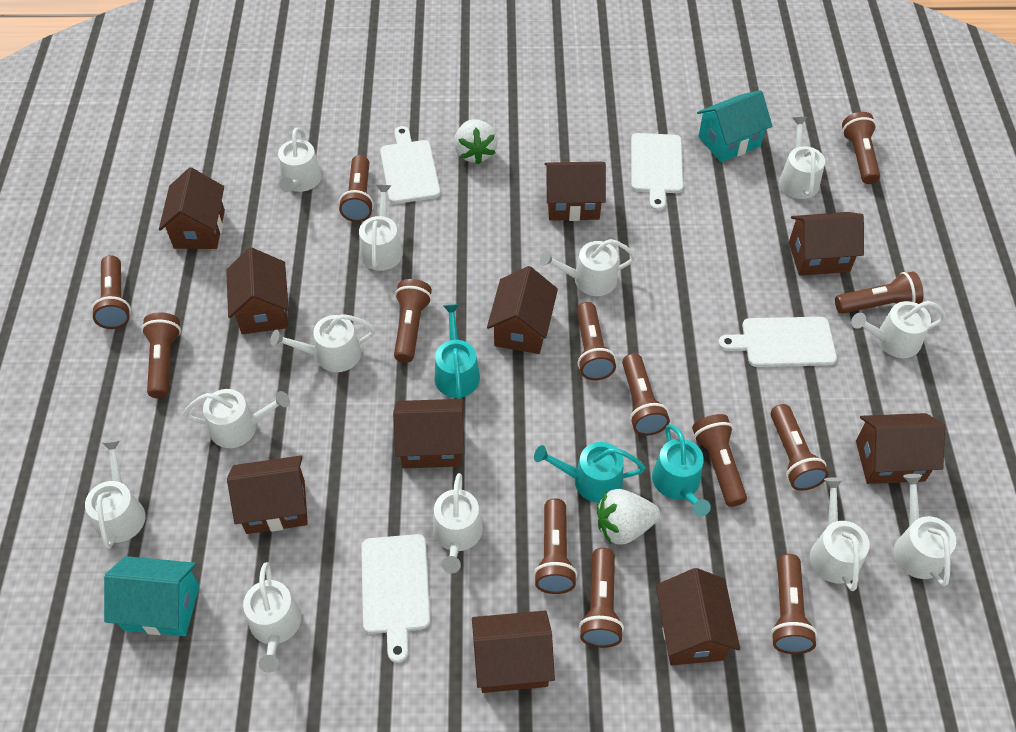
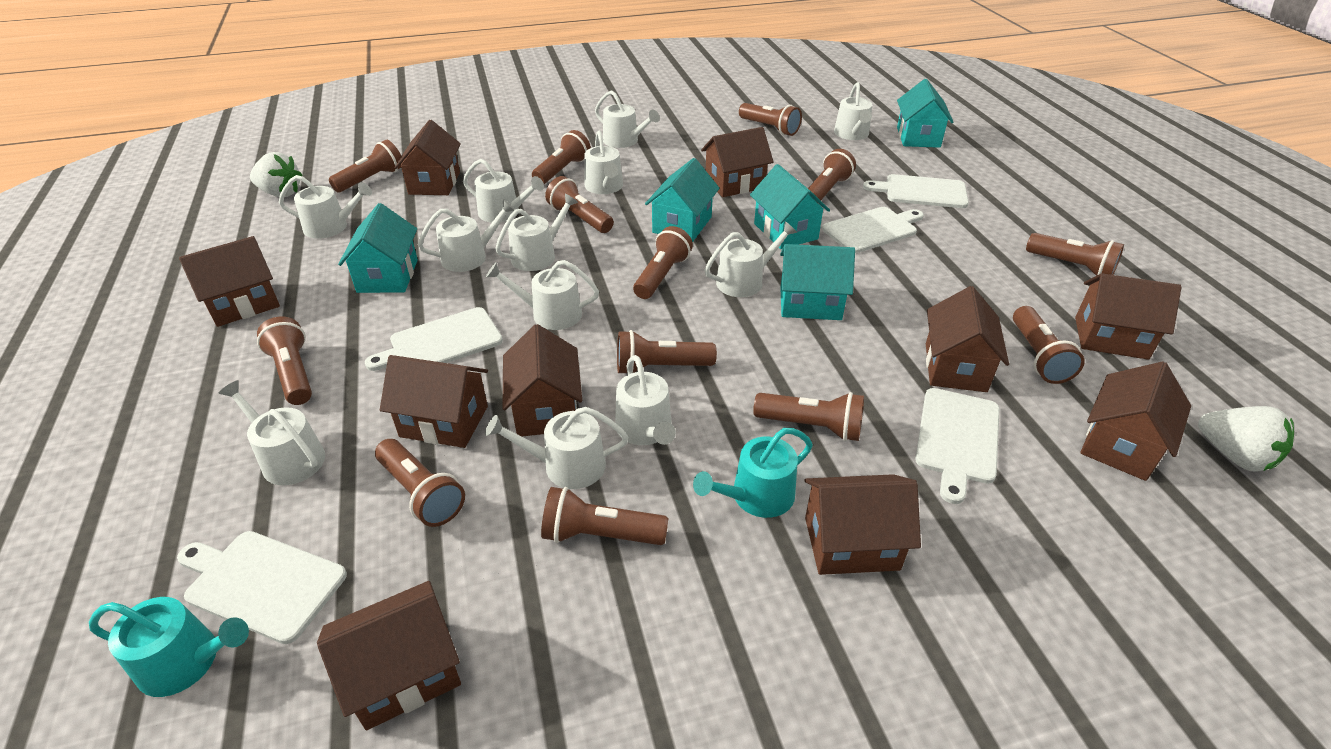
turquoise house: 2 -> 5
turquoise watering can: 3 -> 2
white cutting board: 4 -> 5

